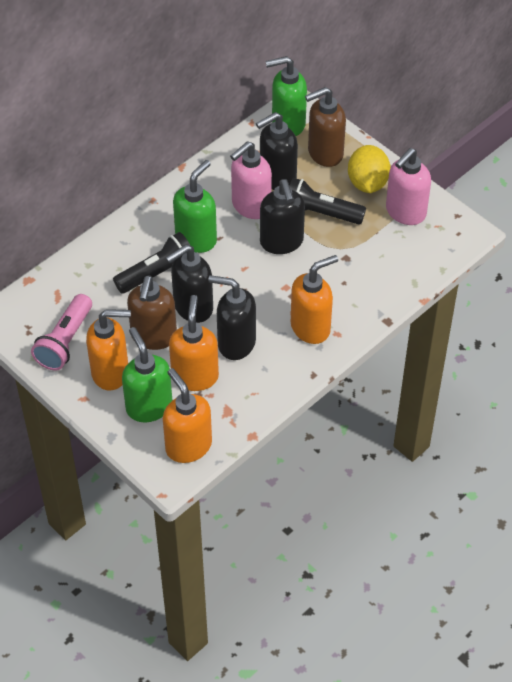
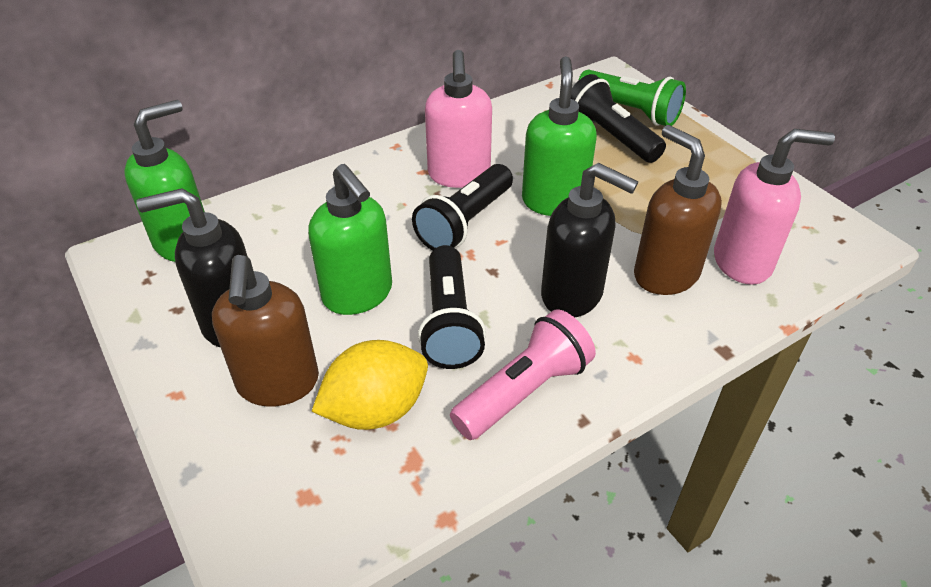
black flashlight: 2 -> 3
black soap dispenser: 4 -> 2
green flashlight: 0 -> 1
orange soap dispenser: 4 -> 0

